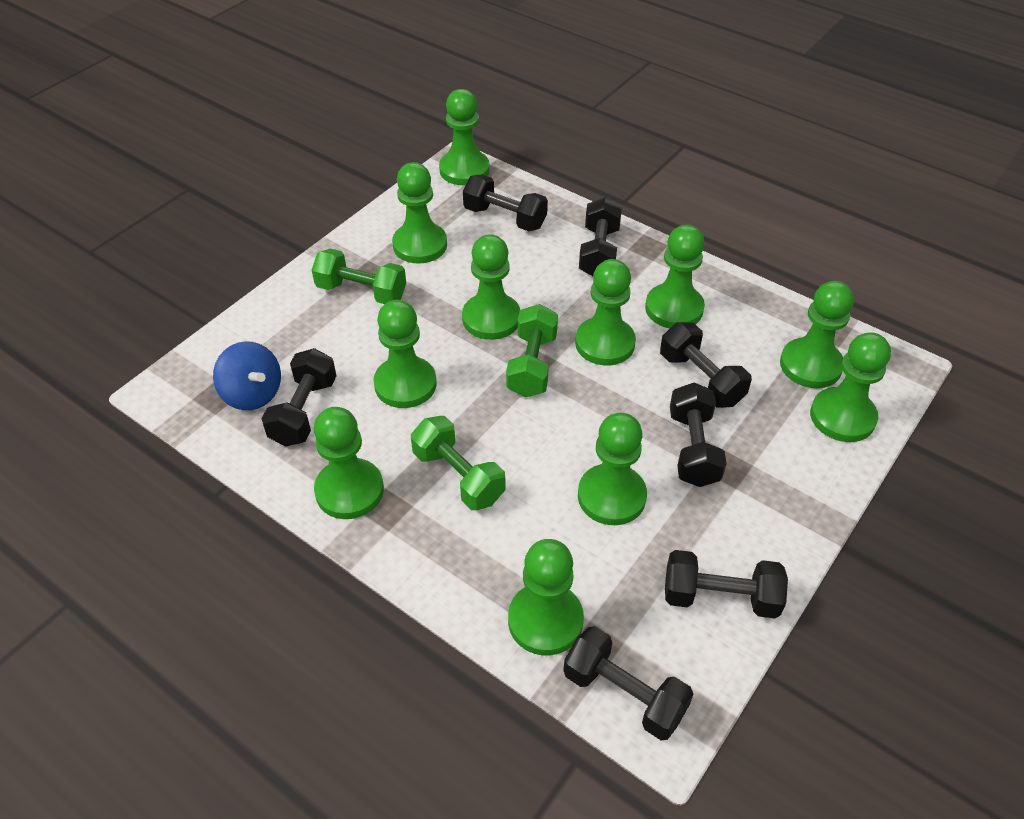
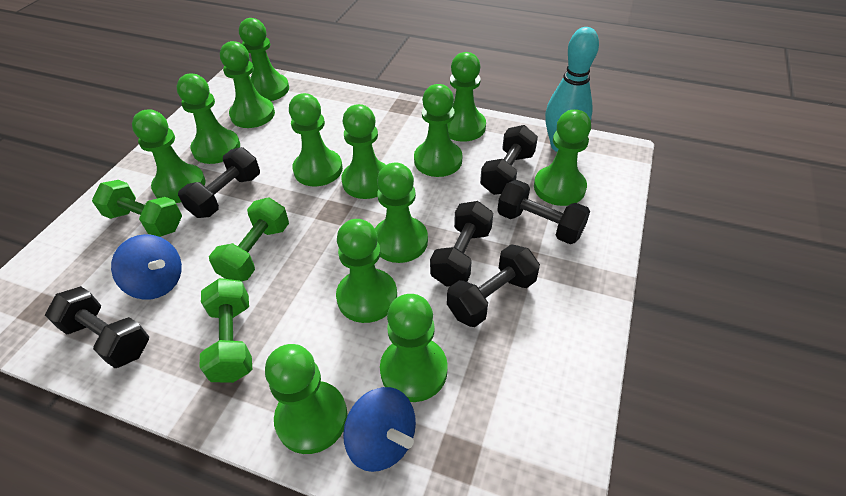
black dumbbell: 7 -> 6
blue spinning top: 1 -> 2
green pawn: 11 -> 13
turquoise bowling pin: 0 -> 1

